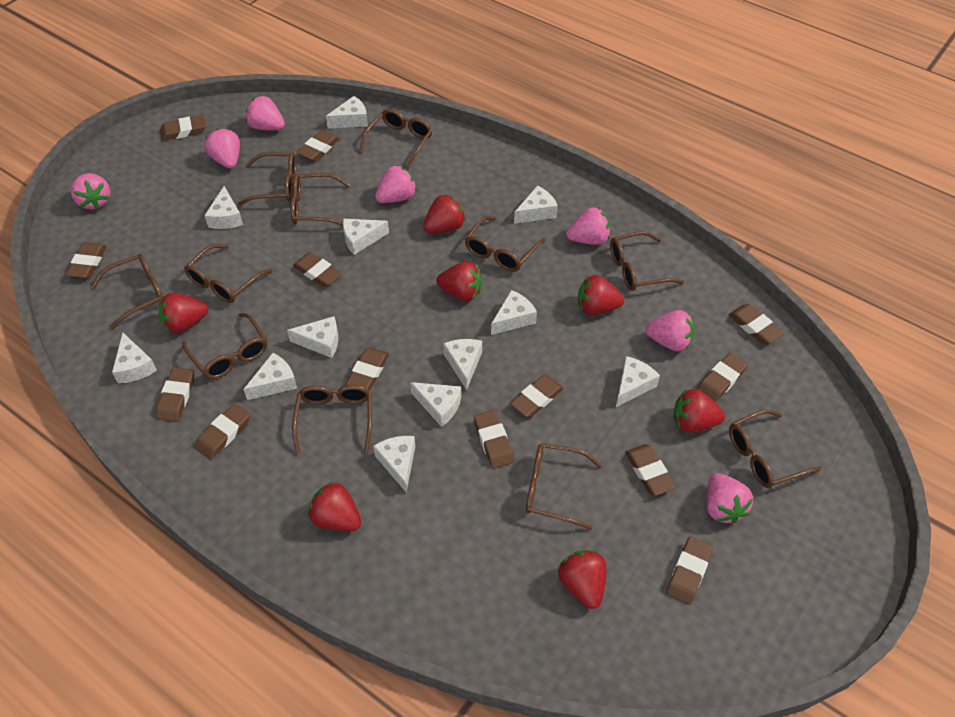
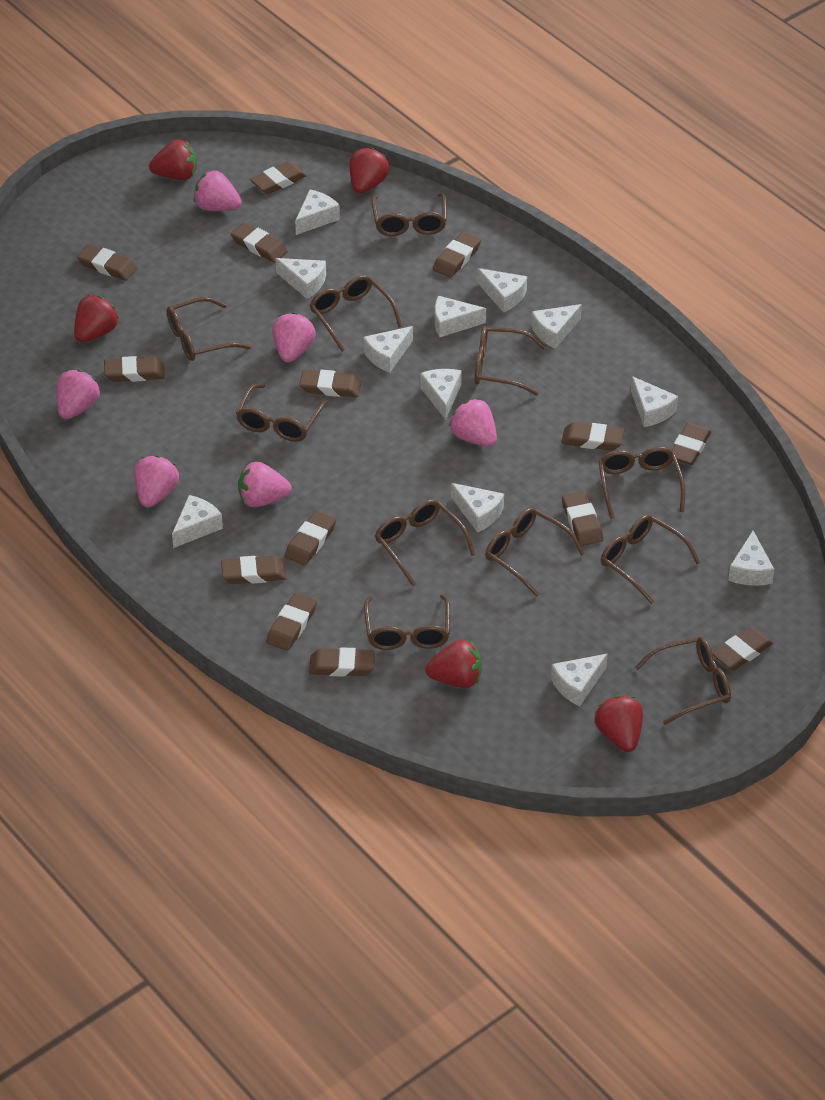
brown eraser: 13 -> 14
pink strawberry: 7 -> 6
red strawberry: 7 -> 5

